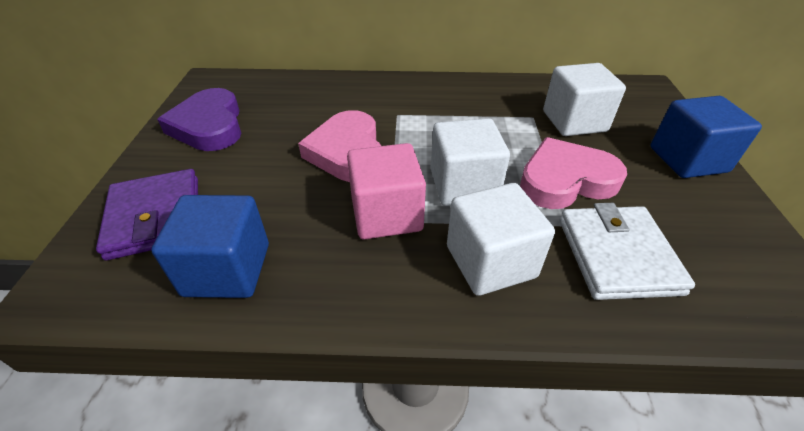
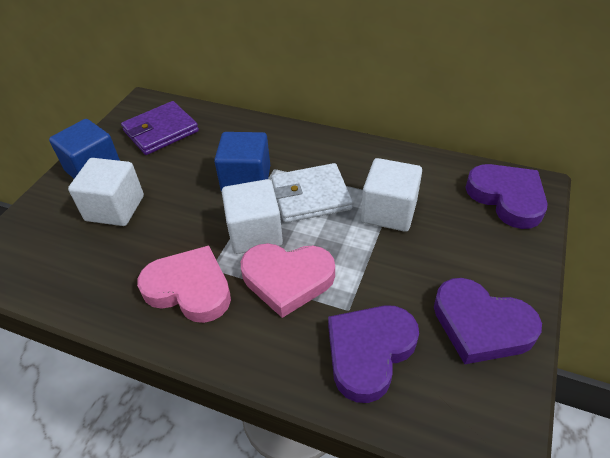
pink cube: 1 -> 0
purple heart: 1 -> 3

